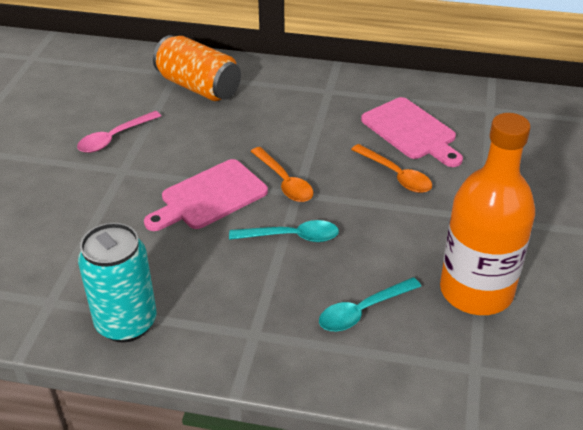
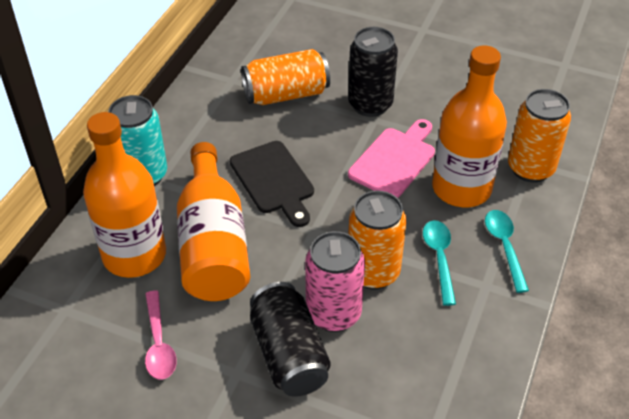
black can: 0 -> 2
black cutting board: 0 -> 1
orange bottle: 1 -> 3
orange can: 1 -> 3
orange spoon: 2 -> 0
pink can: 0 -> 1
pink cutting board: 2 -> 1

